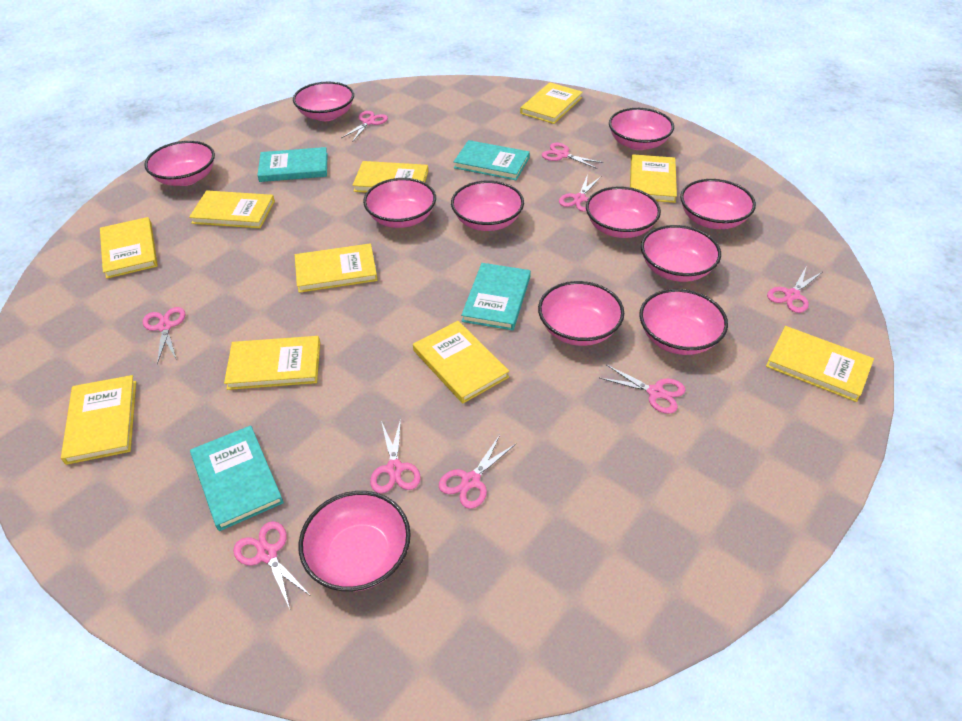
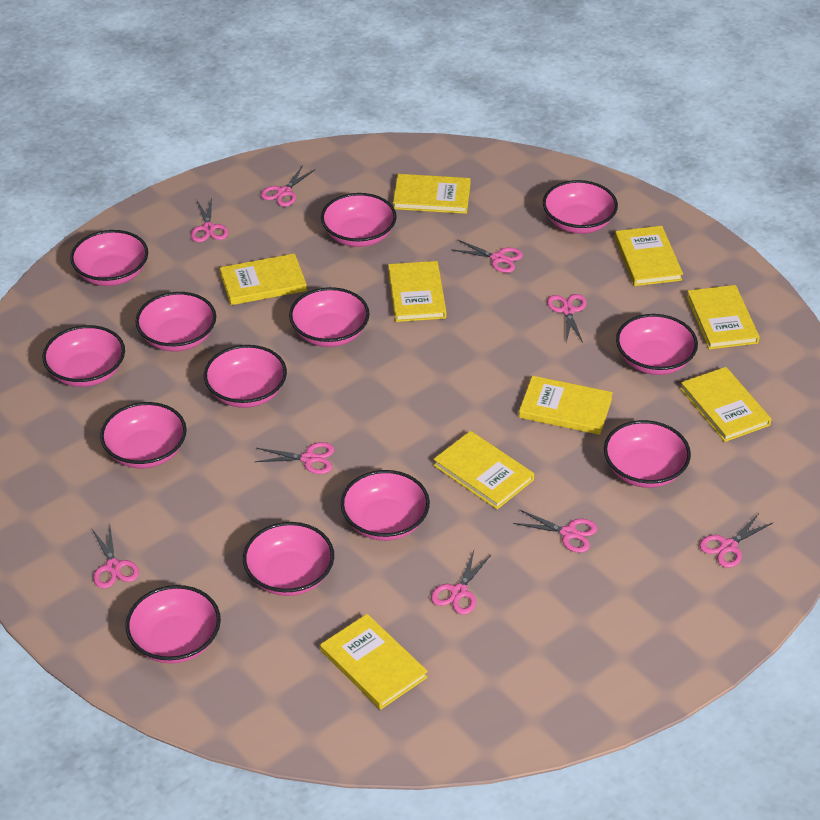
pink bowl: 11 -> 13
turquoise book: 4 -> 0
yellow book: 10 -> 9

